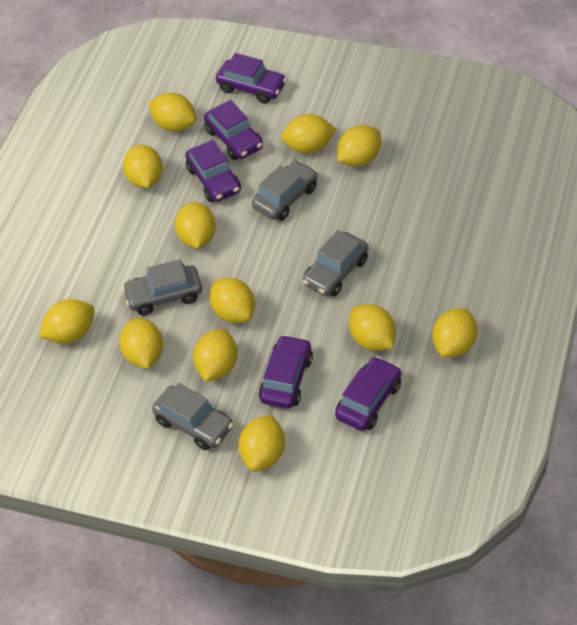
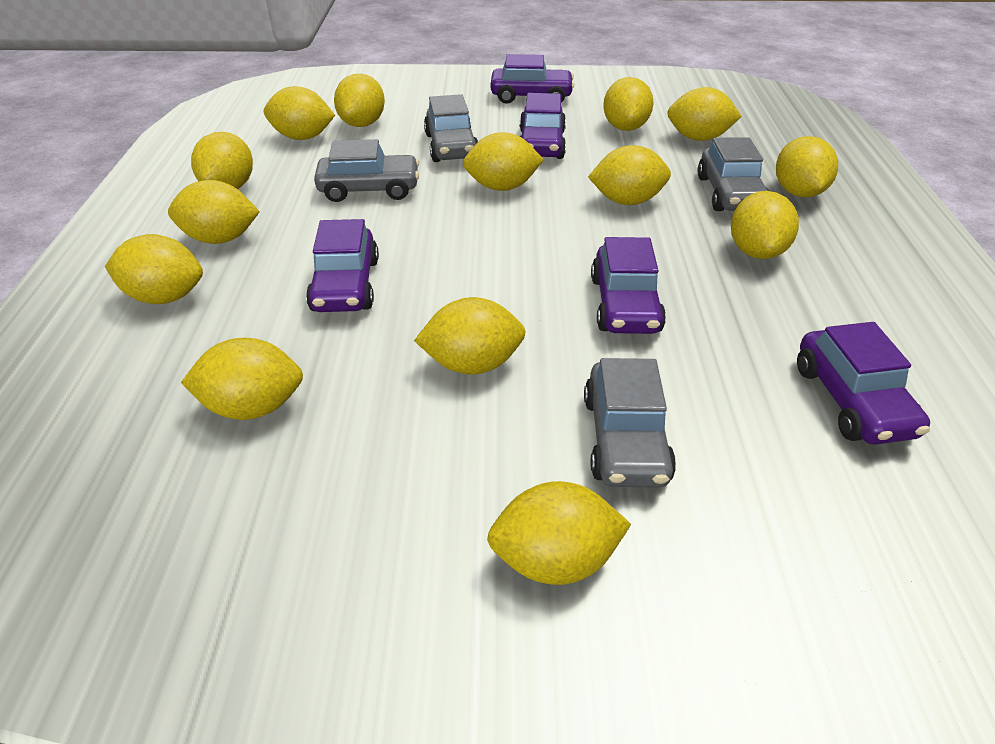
yellow lemon: 12 -> 14

